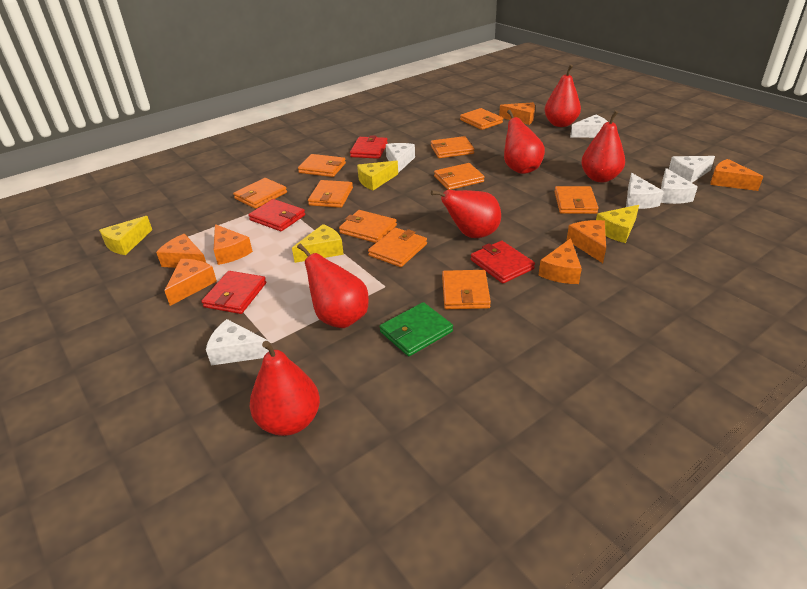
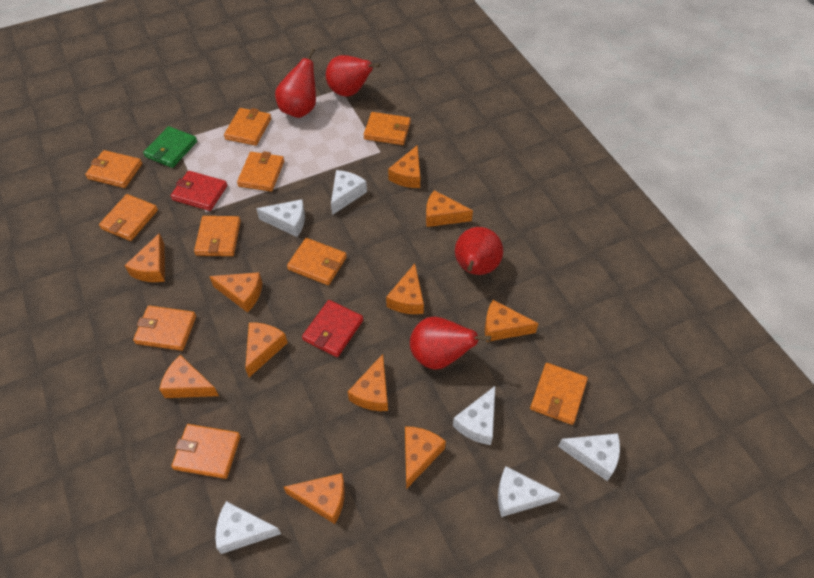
orange cheese: 7 -> 11
red pear: 6 -> 4
red wallet: 4 -> 2
yellow cheese: 4 -> 0

